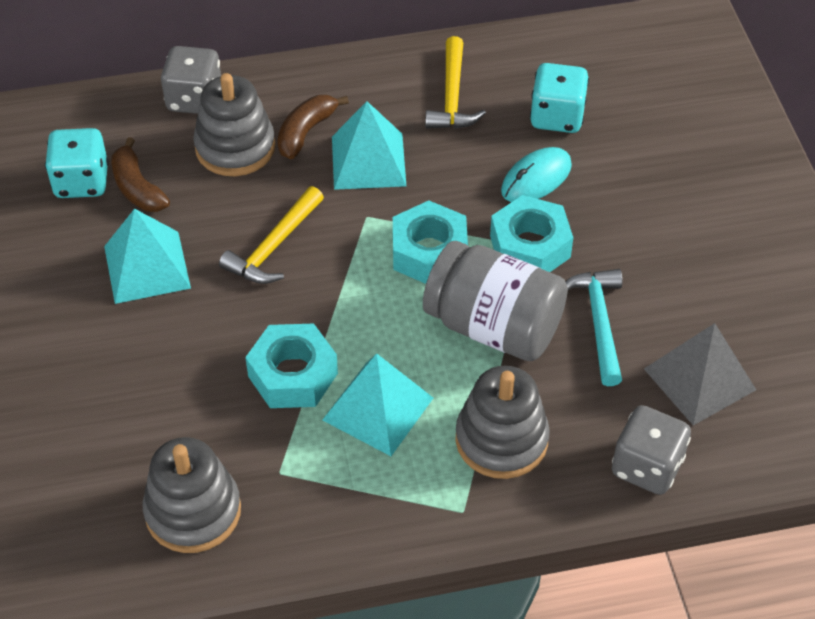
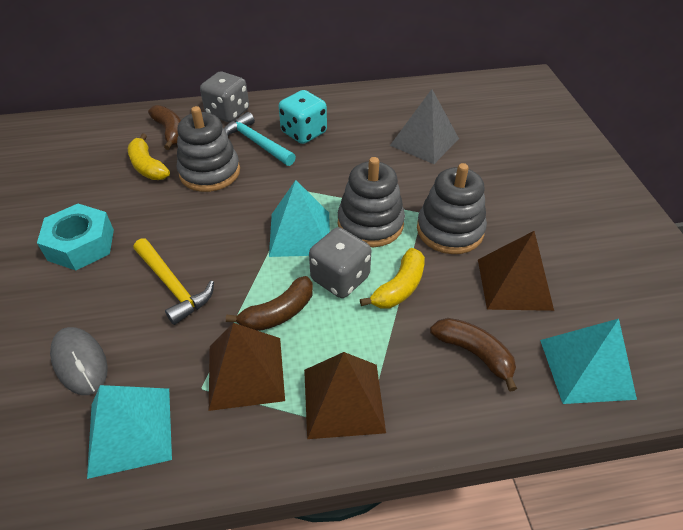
brown banana: 2 -> 3
brown pyramid: 0 -> 3
grey jar: 1 -> 0
grey mouse: 0 -> 1
turquoise dice: 2 -> 1
turquoise mouse: 1 -> 0
turquoise nut: 3 -> 1
yellow banana: 0 -> 2
yellow hammer: 2 -> 1

